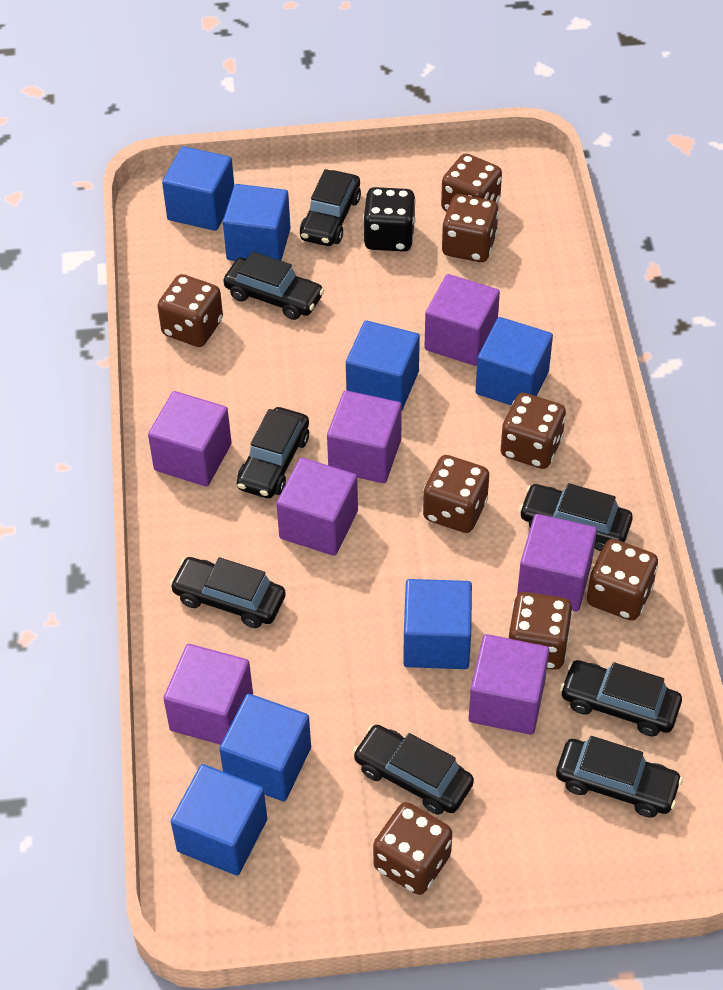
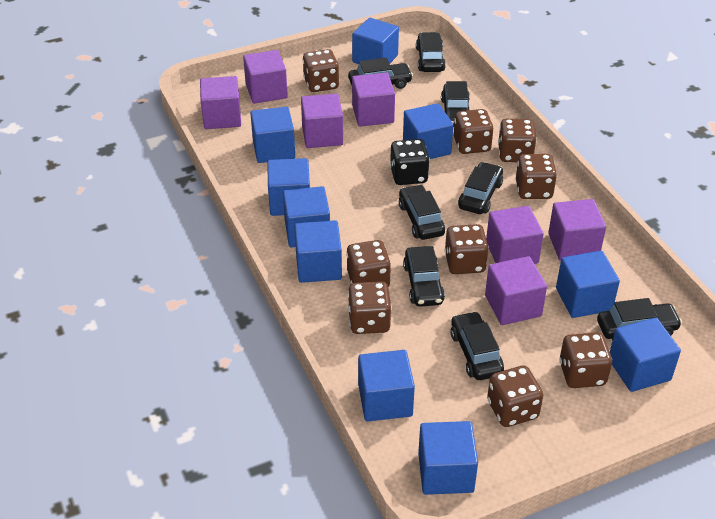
blue cube: 7 -> 10
brown dice: 8 -> 9

